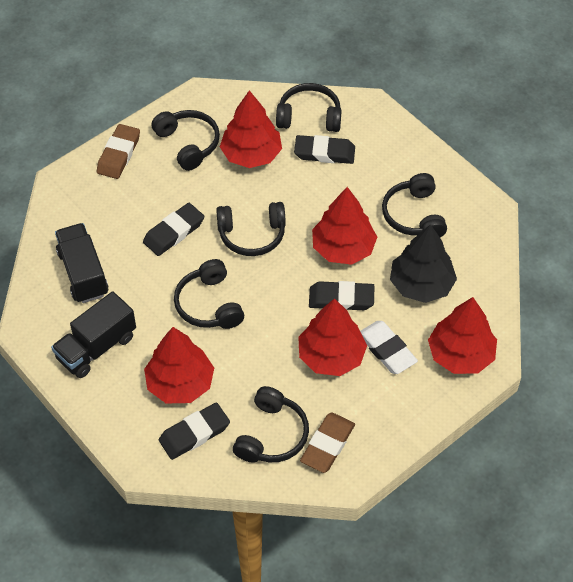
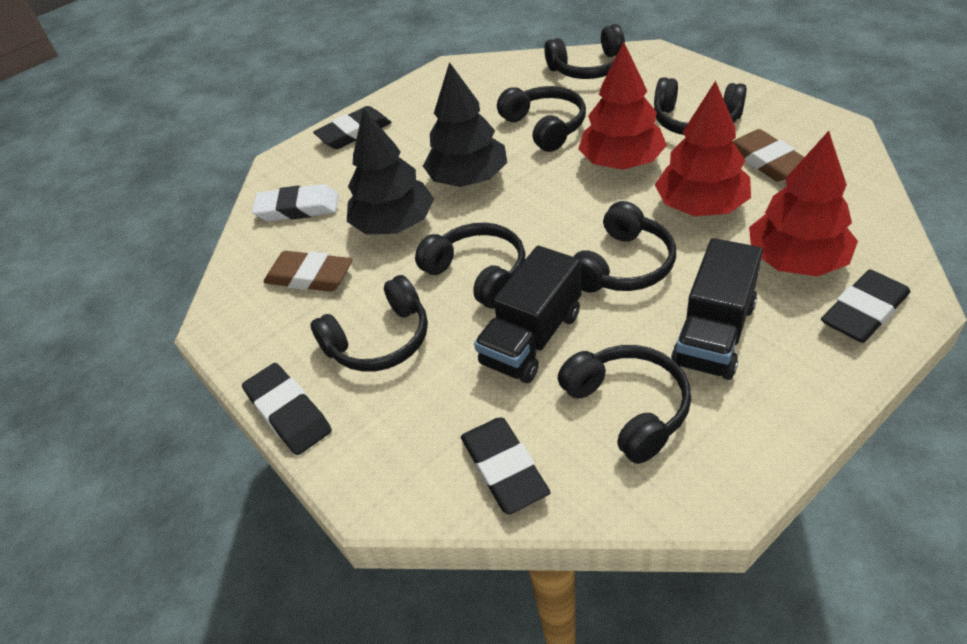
black headphones: 6 -> 7
black tree: 1 -> 2
red tree: 5 -> 3

